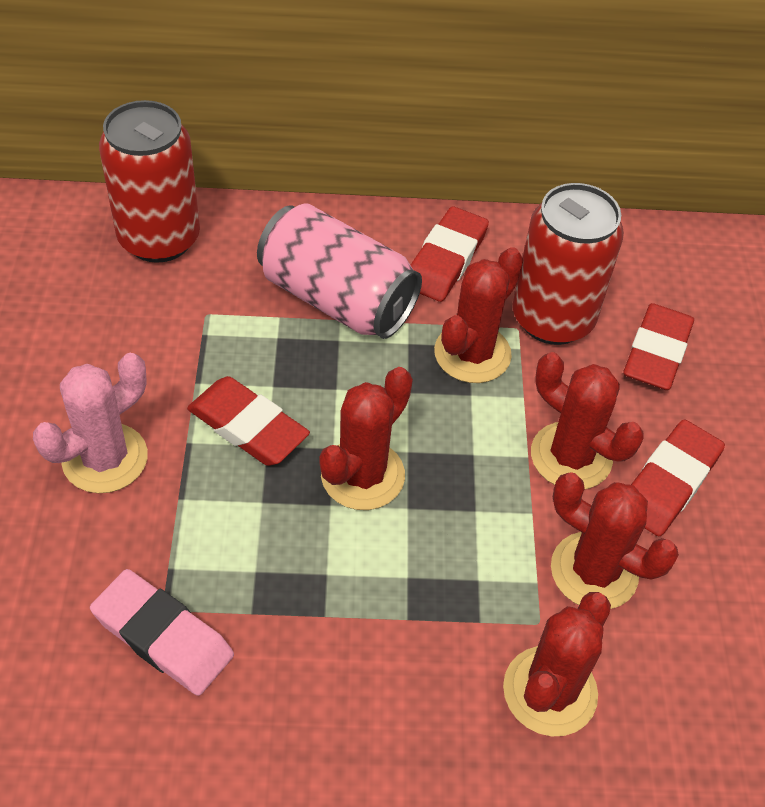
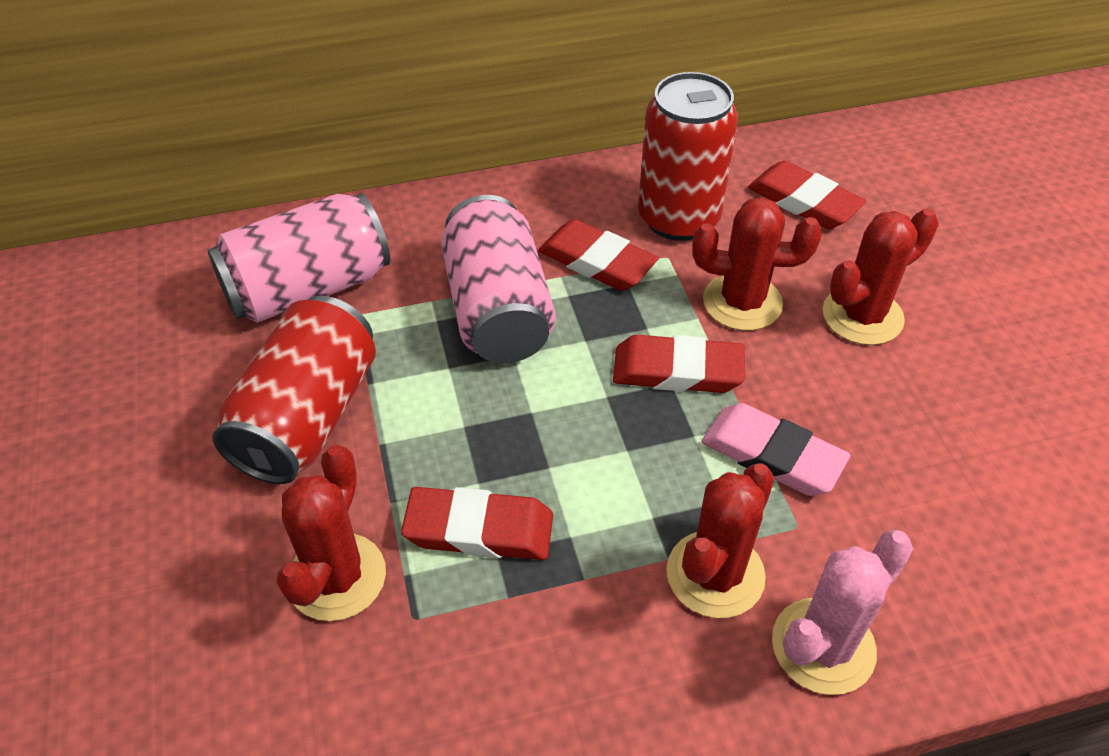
pink can: 1 -> 2
red cactus: 5 -> 4

